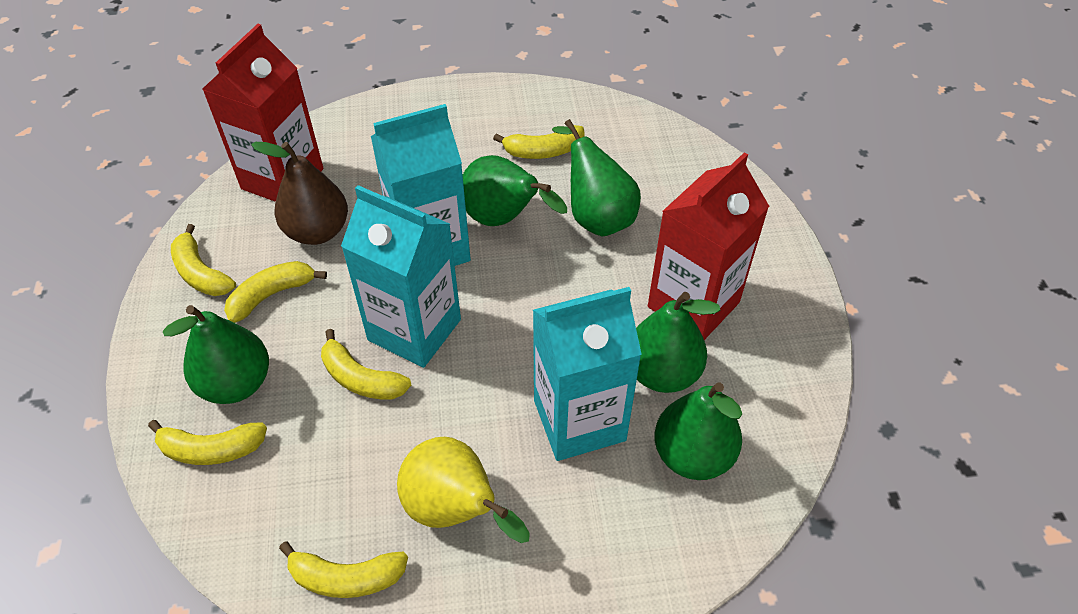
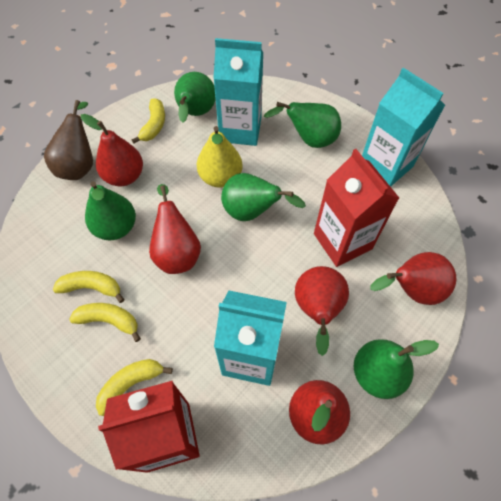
red pear: 0 -> 5
yellow banana: 6 -> 4

